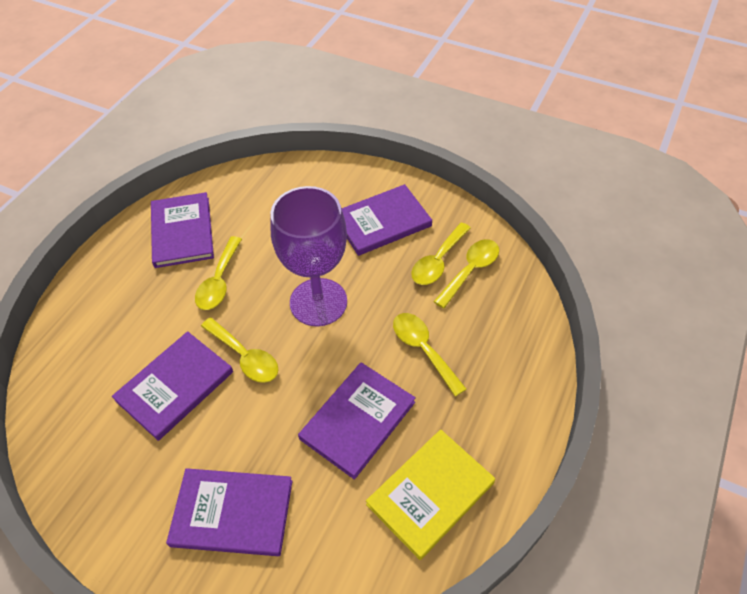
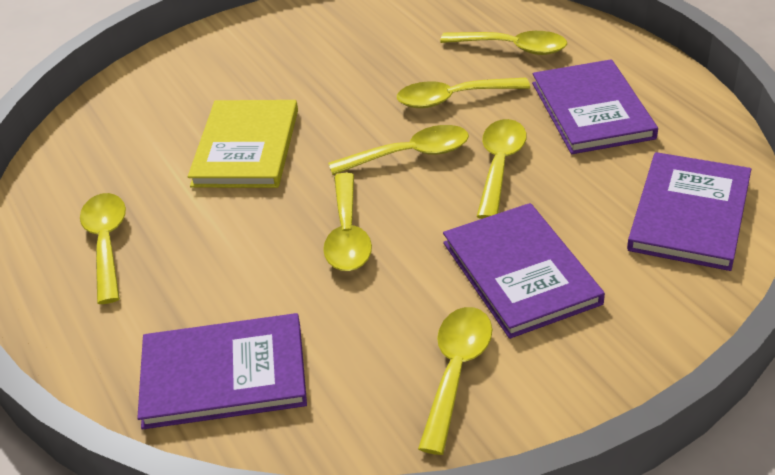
purple book: 5 -> 4
purple goblet: 1 -> 0
yellow spoon: 5 -> 7

